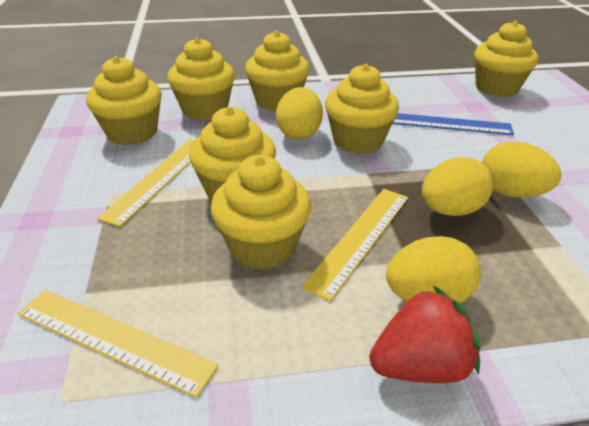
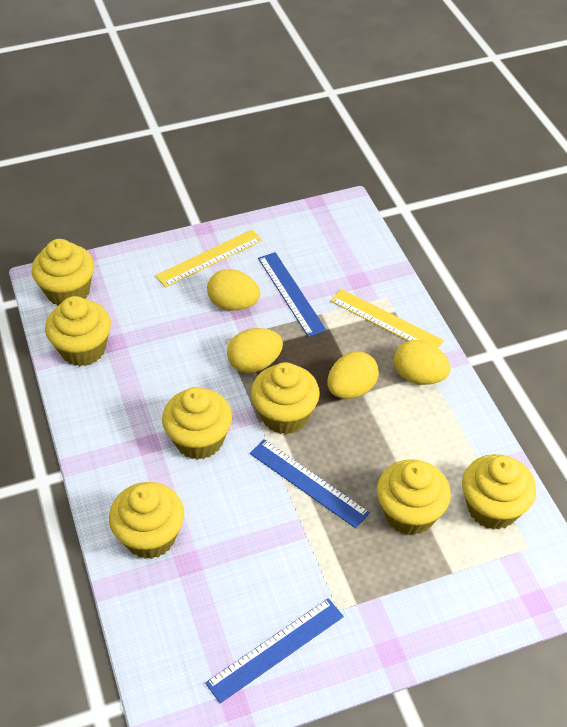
blue ruler: 1 -> 3
red strawberry: 1 -> 0
yellow ruler: 3 -> 2

